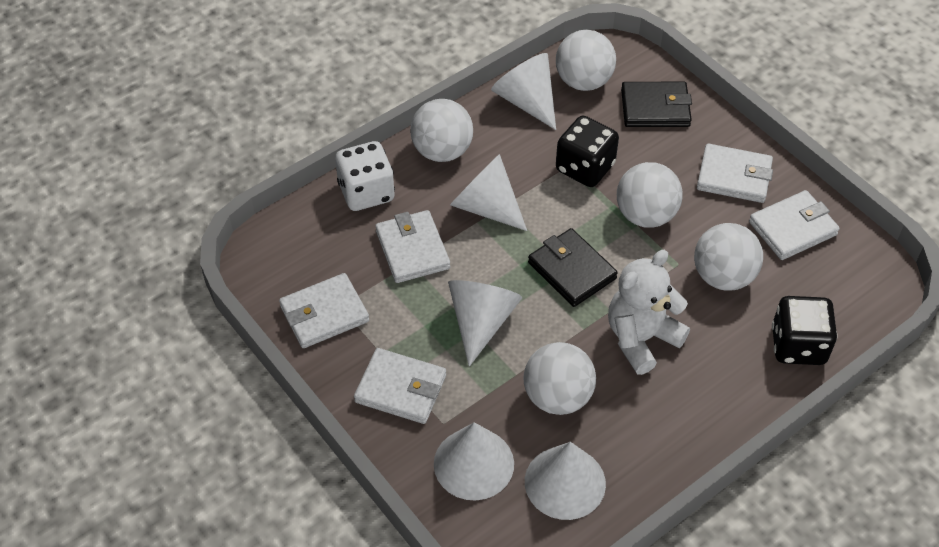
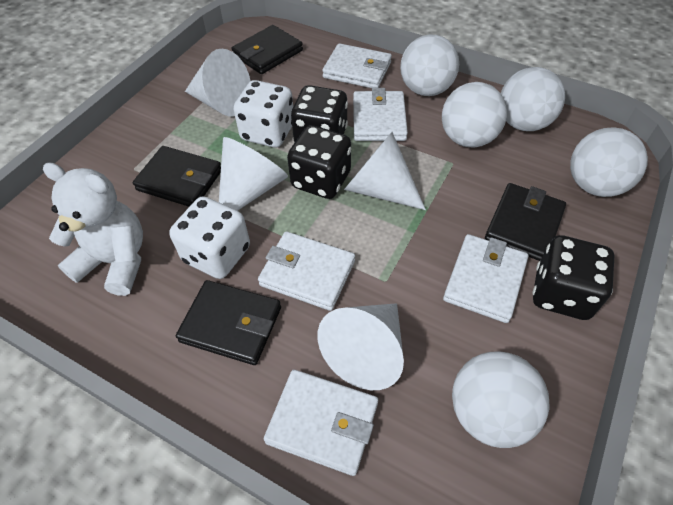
black dice: 2 -> 3
black wallet: 2 -> 4
white cone: 5 -> 4
white dice: 1 -> 2

